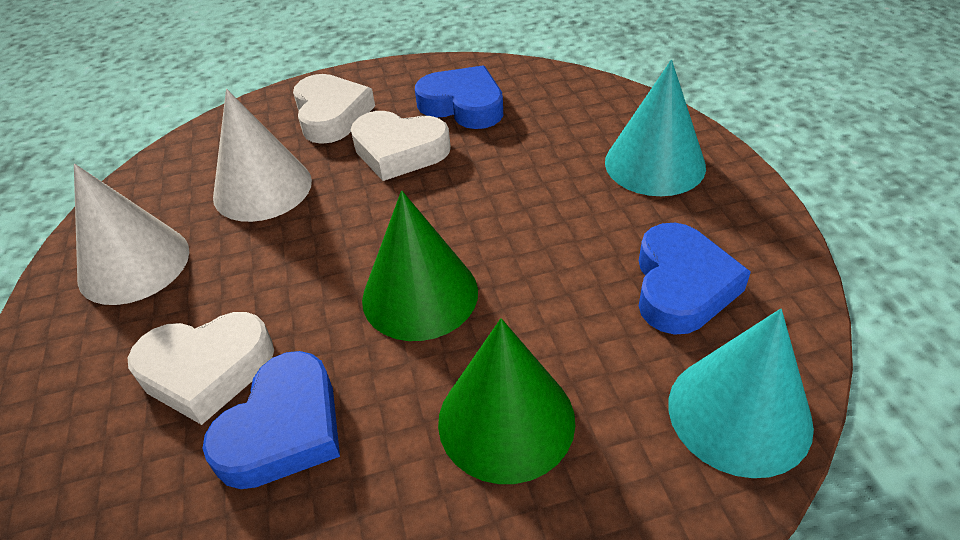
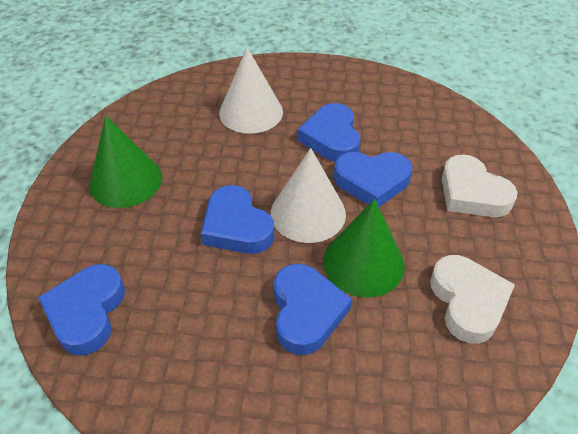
blue heart: 3 -> 5
turquoise cone: 2 -> 0
white heart: 3 -> 2

